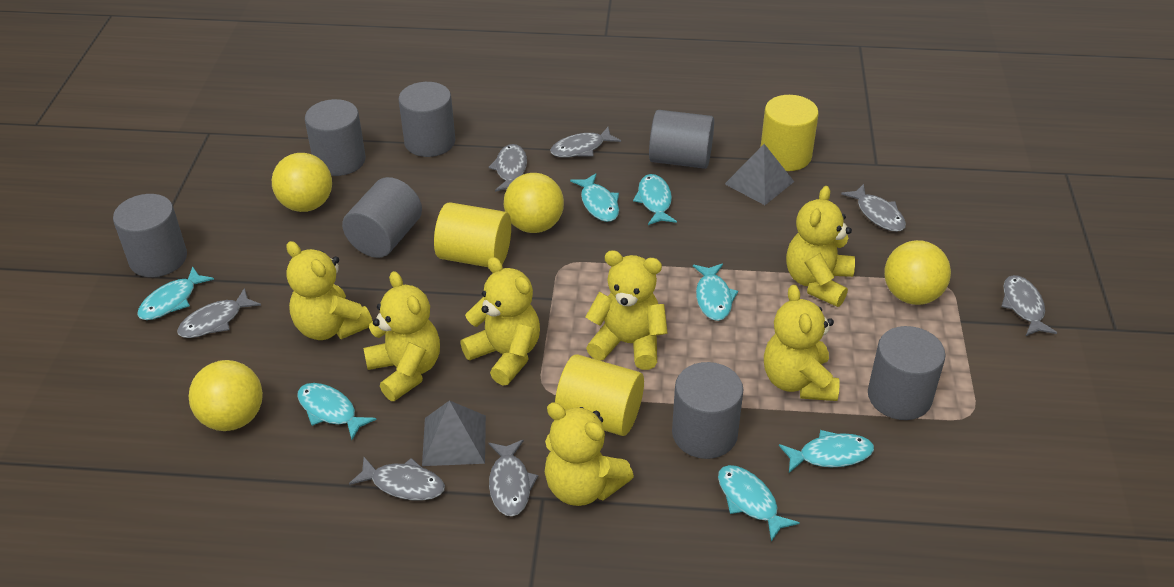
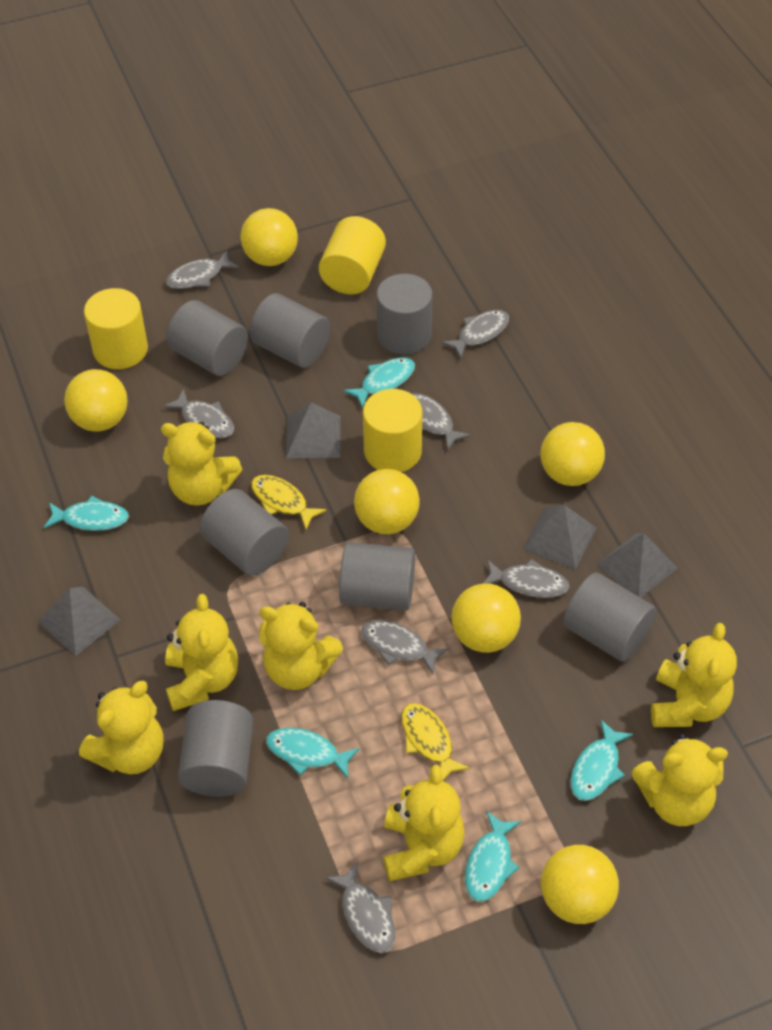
grey pyramid: 2 -> 4
turquoise fish: 7 -> 5
yellow ball: 4 -> 6
yellow fish: 0 -> 2

